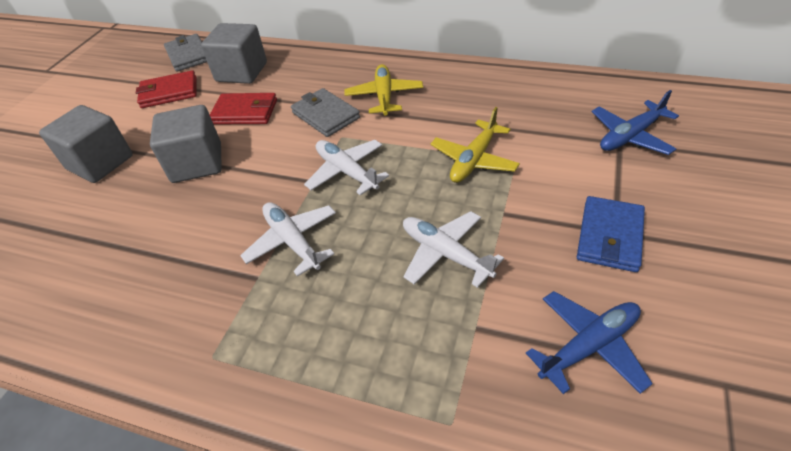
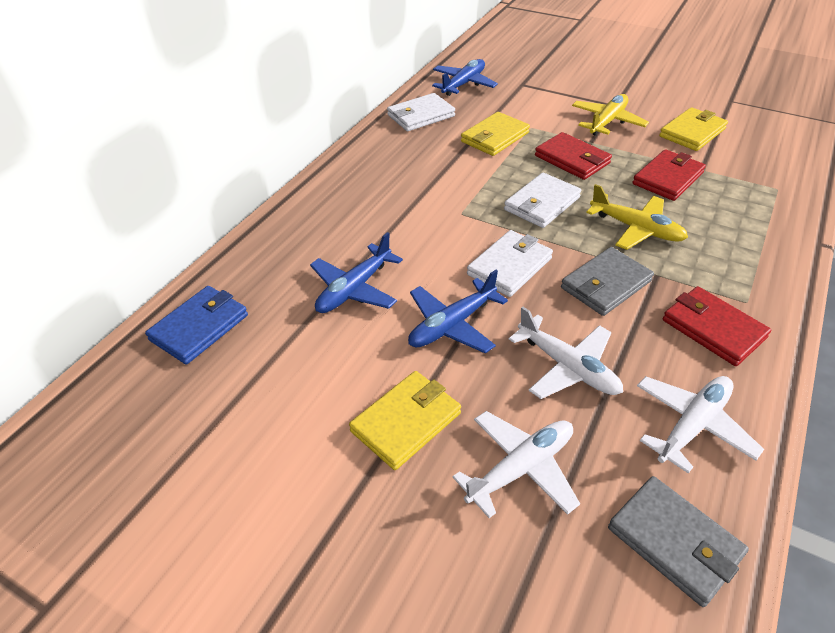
blue plane: 2 -> 3
grey cube: 3 -> 0
red wallet: 2 -> 3
white wallet: 0 -> 3
yellow wallet: 0 -> 3

